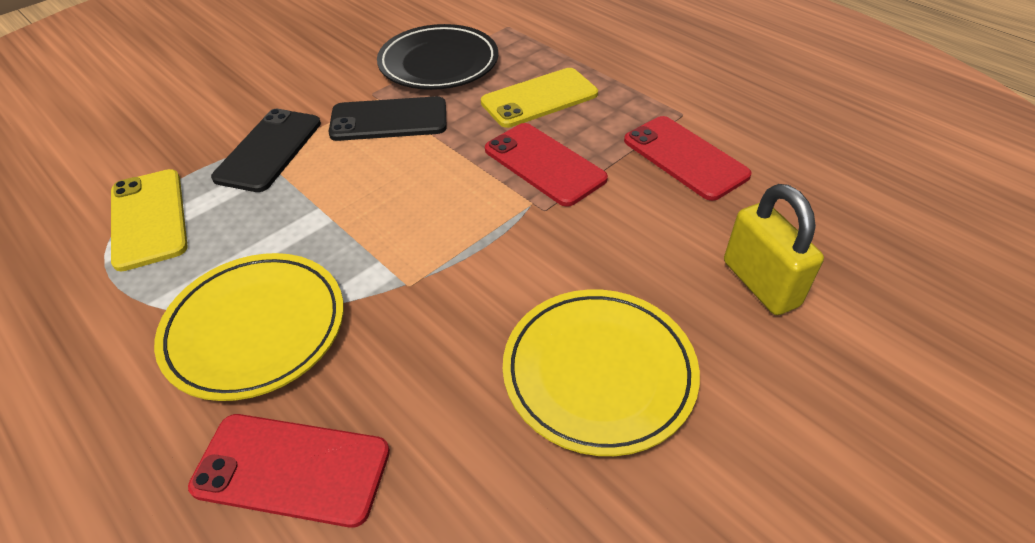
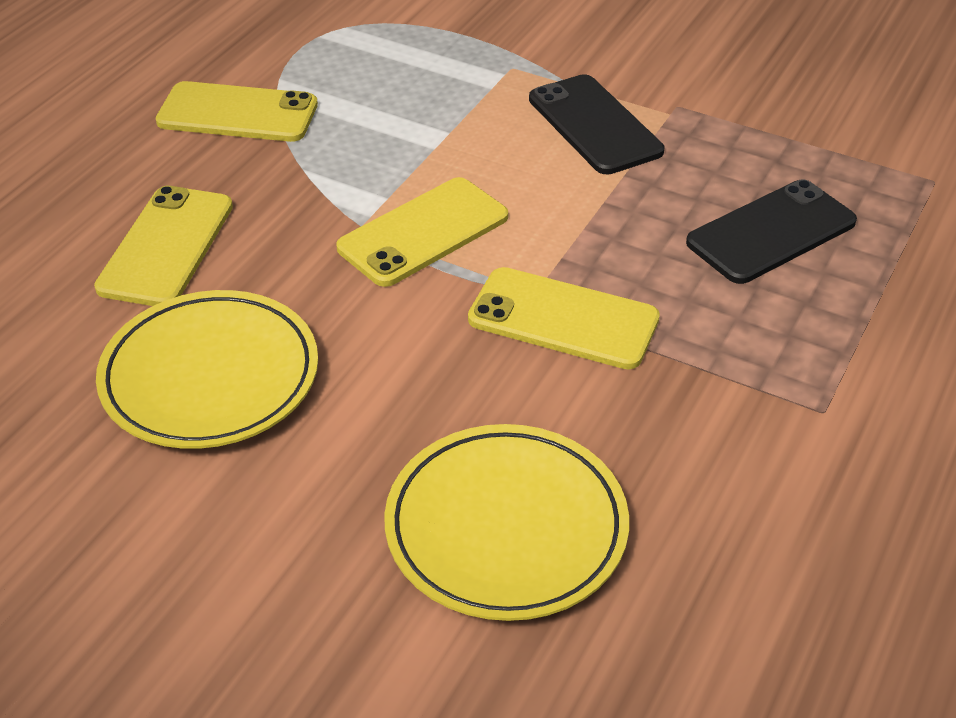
black plate: 1 -> 0
red phone: 3 -> 0
yellow padlock: 1 -> 0
yellow phone: 2 -> 4

